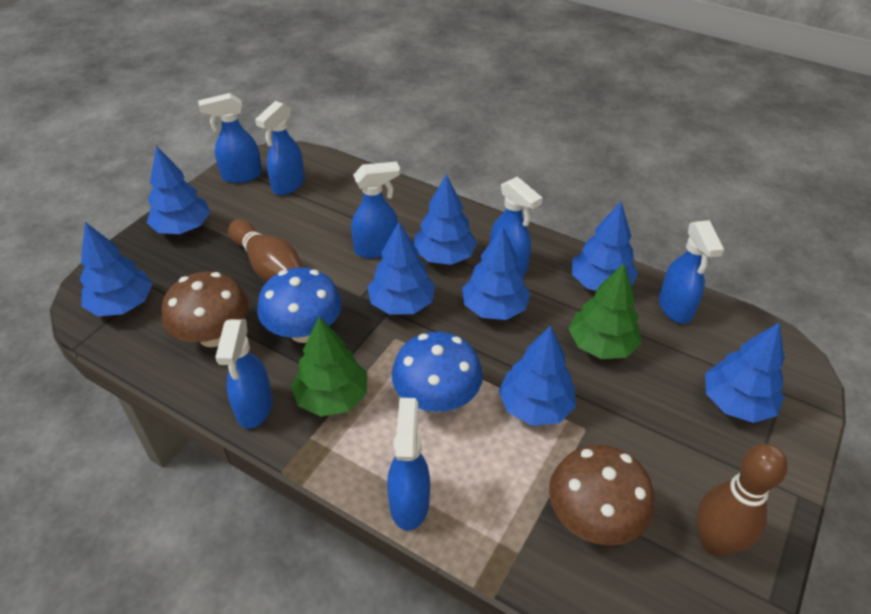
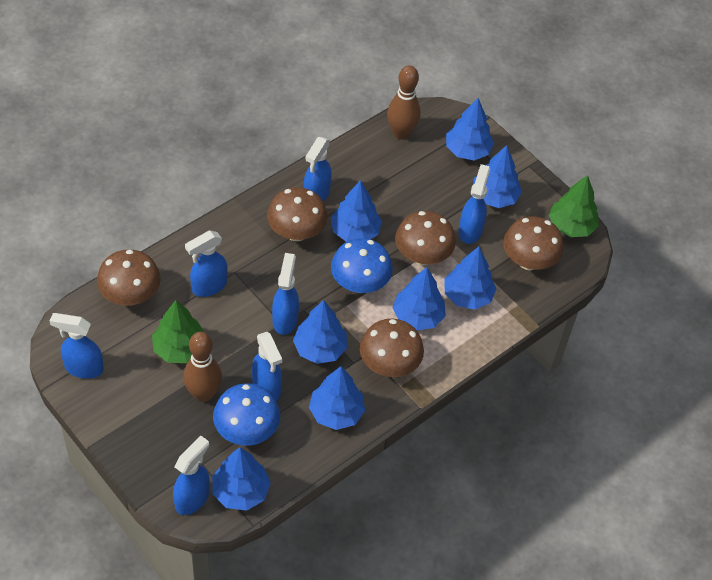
brown mushroom: 2 -> 5

